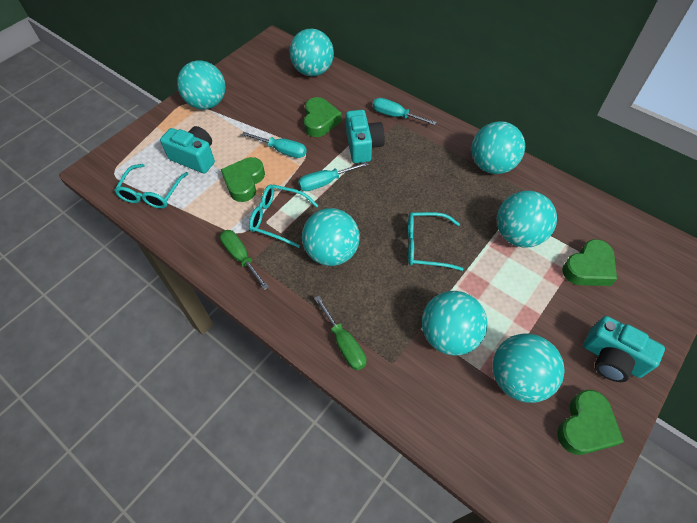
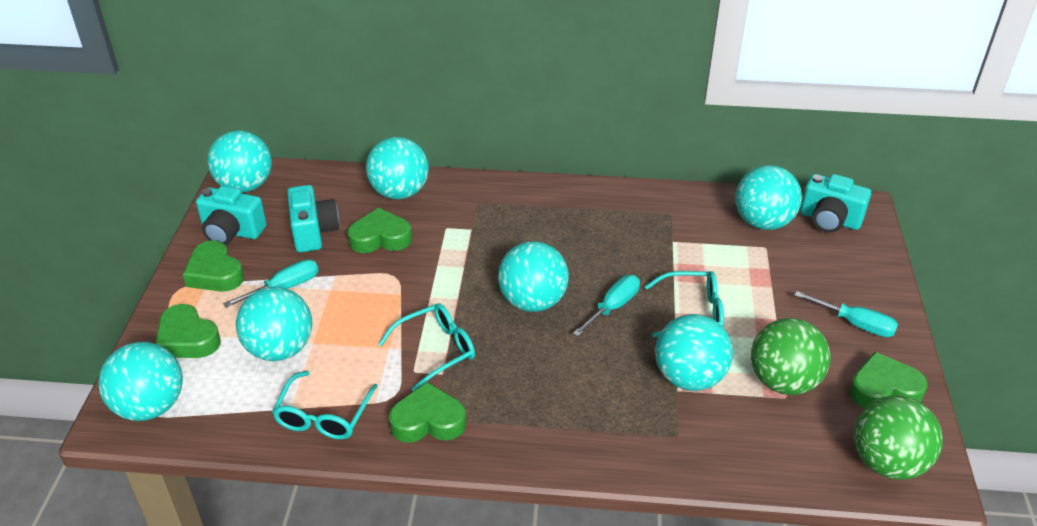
green ball: 0 -> 2
green heart: 4 -> 5
green screwdriver: 2 -> 0

